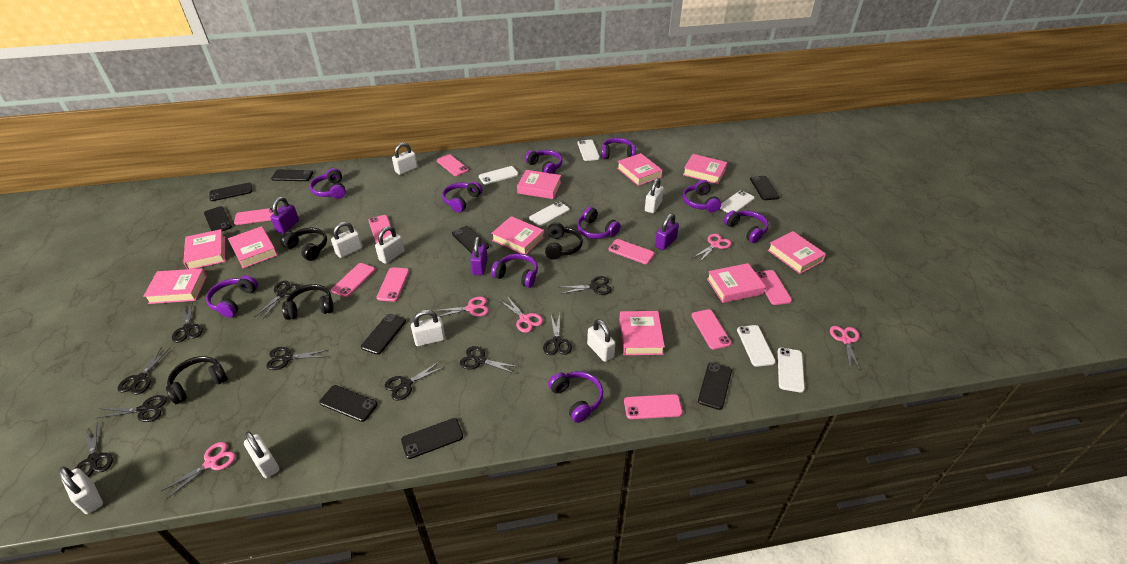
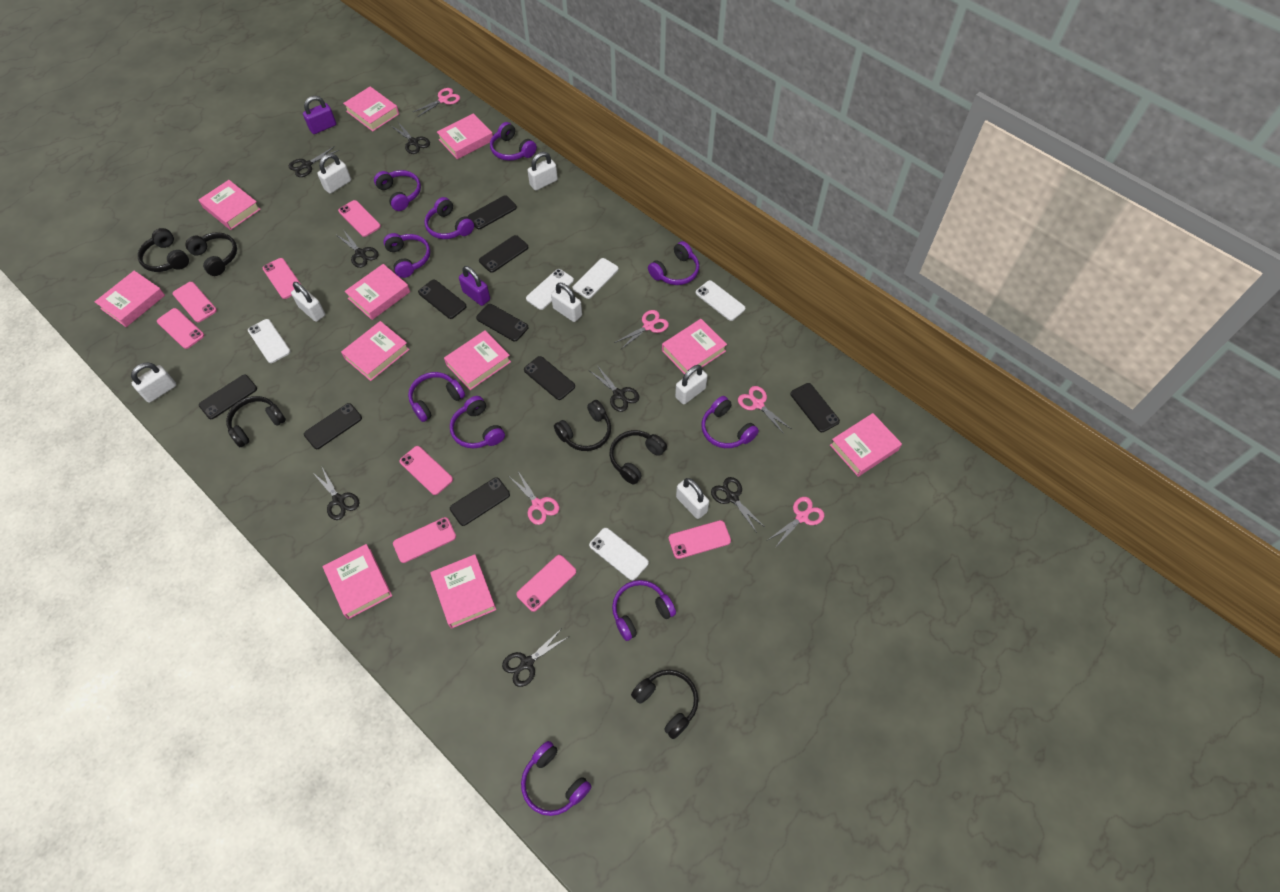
black headphones: 4 -> 6
black scissors: 10 -> 7
pink book: 10 -> 11
pink phone: 9 -> 8
purple padlock: 3 -> 2
white padlock: 8 -> 7
white phone: 6 -> 5

